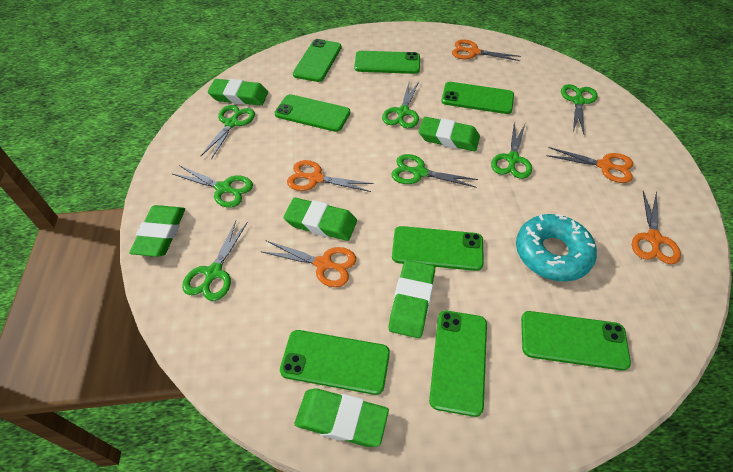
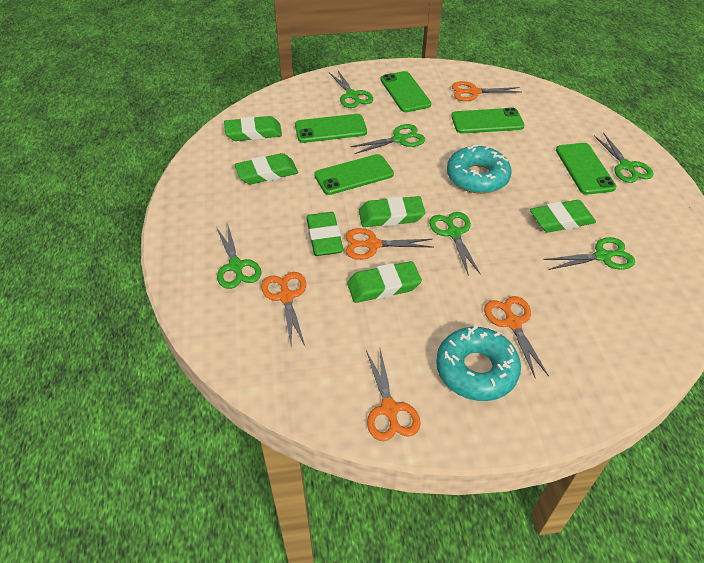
green phone: 8 -> 5
green scissors: 7 -> 6
turquoise donut: 1 -> 2

